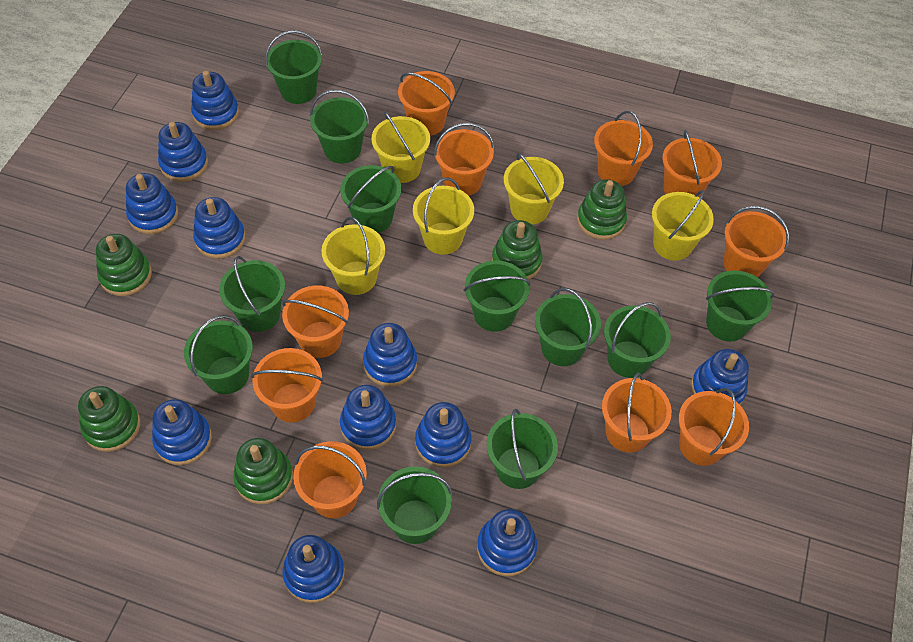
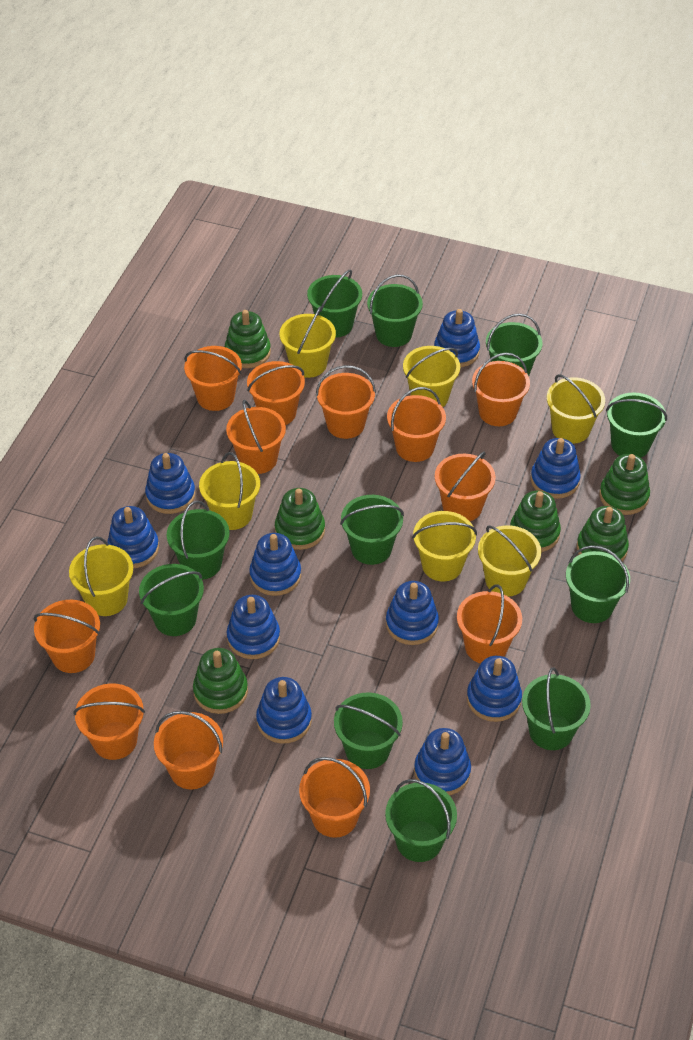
blue stacking toy: 11 -> 10
green stacking toy: 5 -> 6
orange bucket: 10 -> 12
yellow bucket: 5 -> 7

